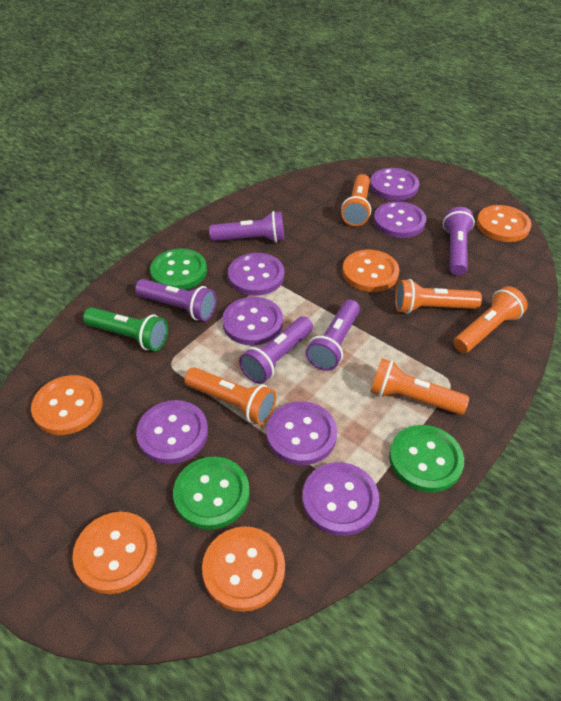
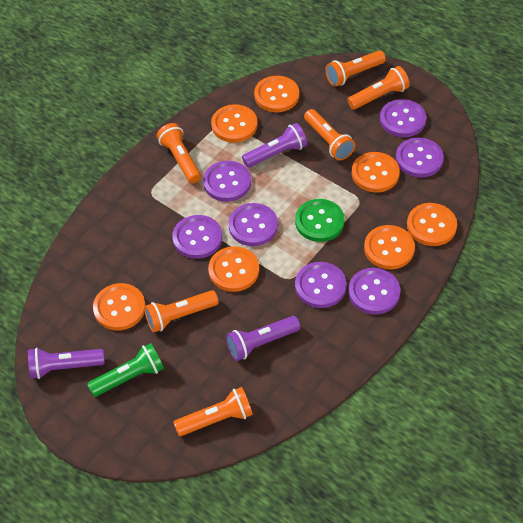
green button: 3 -> 1
orange button: 5 -> 7
orange flashlight: 5 -> 6
purple flashlight: 5 -> 3

